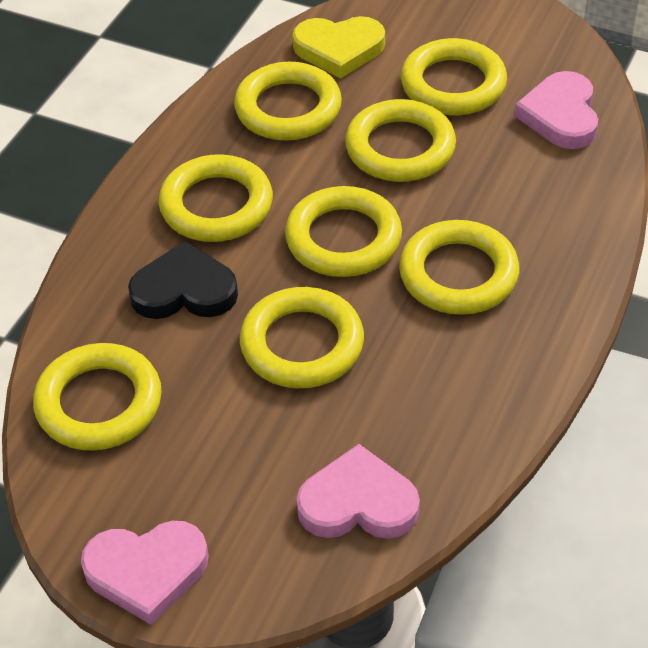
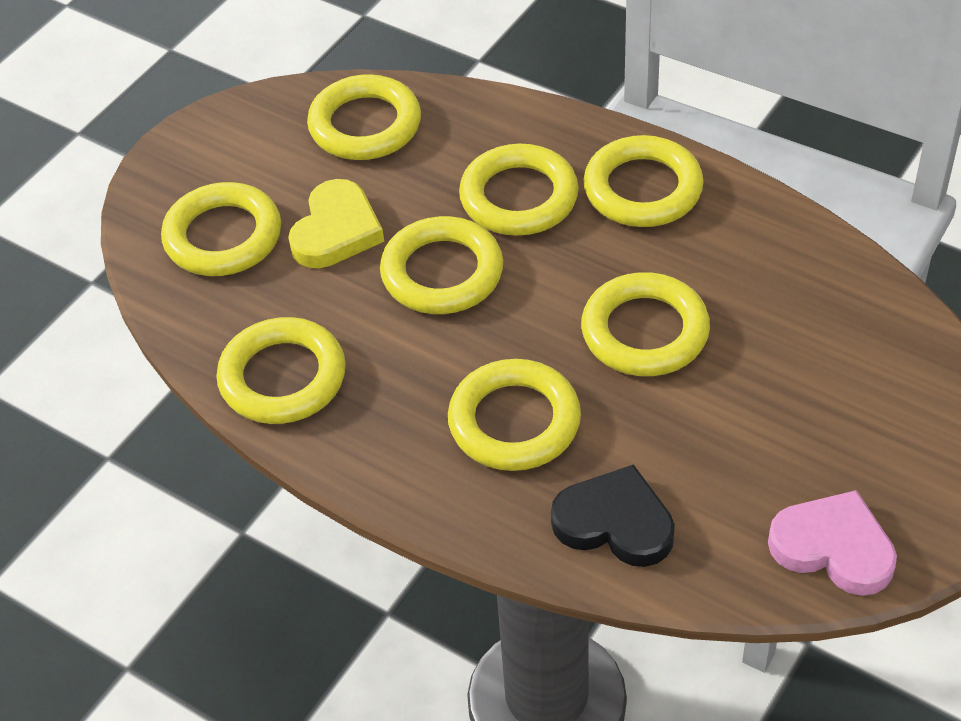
pink heart: 3 -> 1

